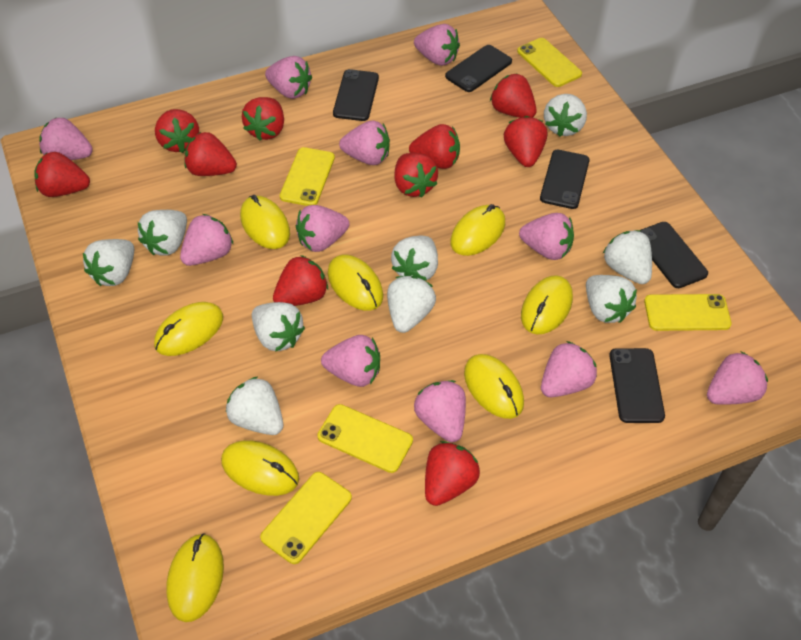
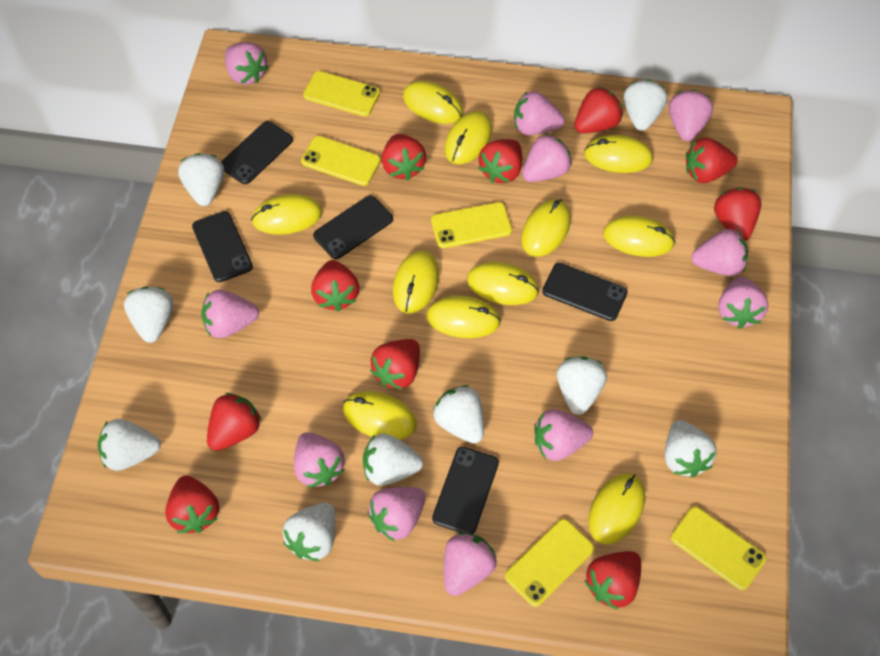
yellow mouse: 8 -> 11

